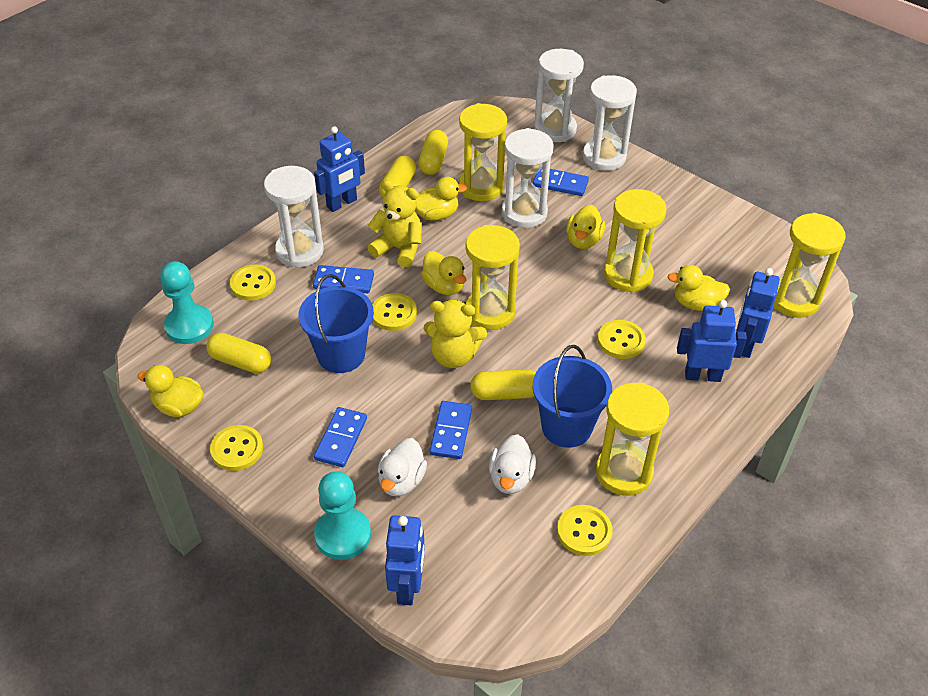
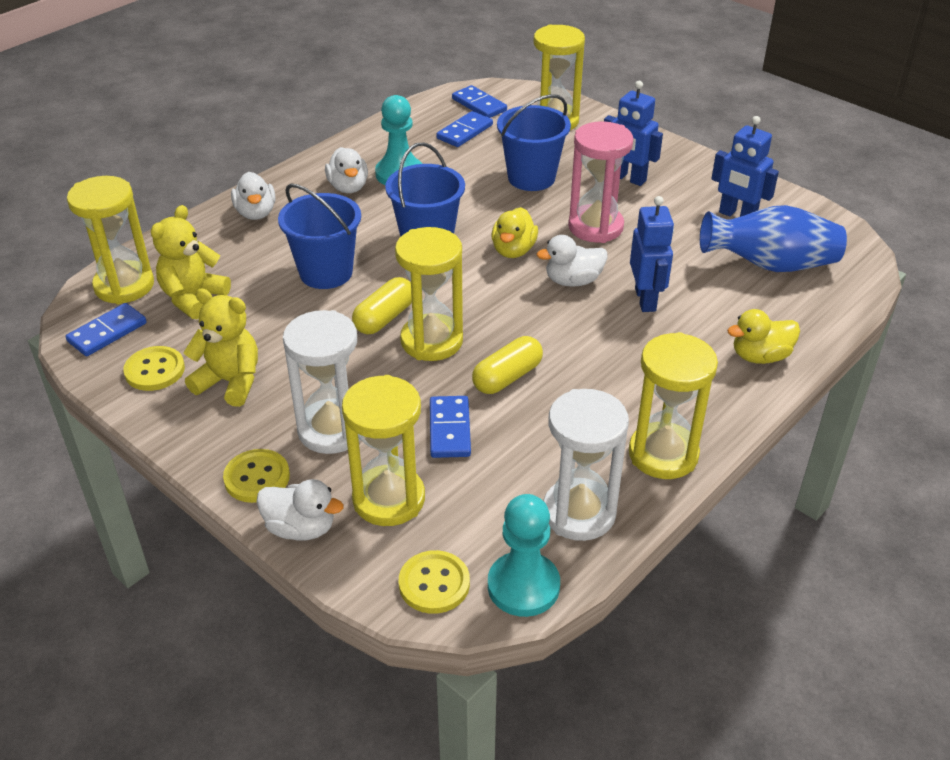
blue bucket: 2 -> 3
blue robot: 4 -> 3
blue vase: 0 -> 1
pink hourglass: 0 -> 1
white duck: 2 -> 4
white hourglass: 4 -> 2
yellow button: 5 -> 3
yellow capsule: 4 -> 2
yellow duck: 5 -> 2

